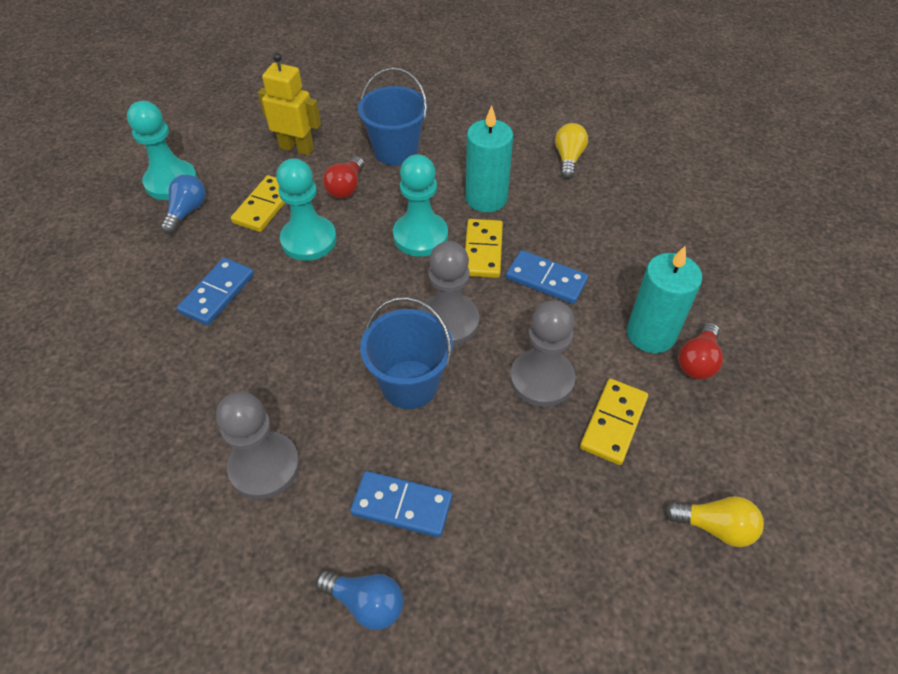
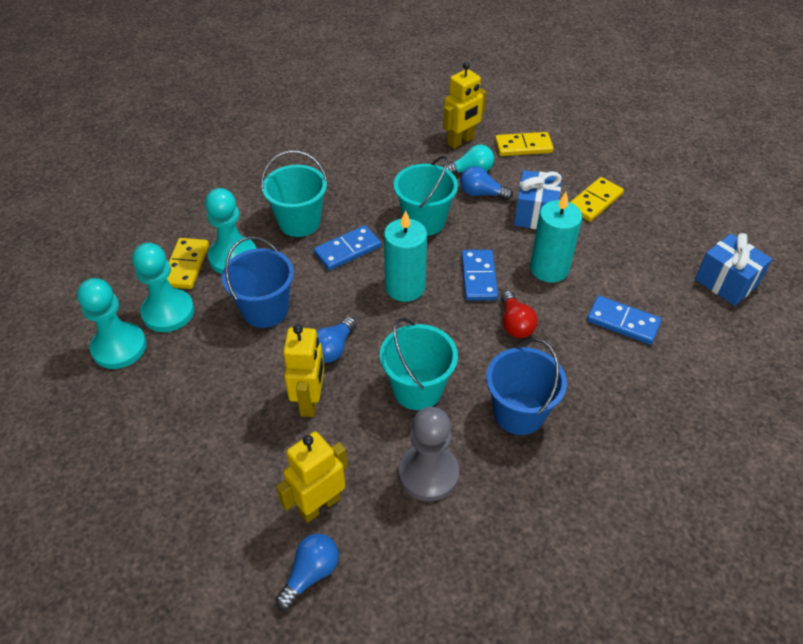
blue gift: 0 -> 2
blue light bulb: 2 -> 3
grey pawn: 3 -> 1
red light bulb: 2 -> 1
turquoise bucket: 0 -> 3
turquoise light bulb: 0 -> 1
yellow light bulb: 2 -> 0
yellow robot: 1 -> 3

